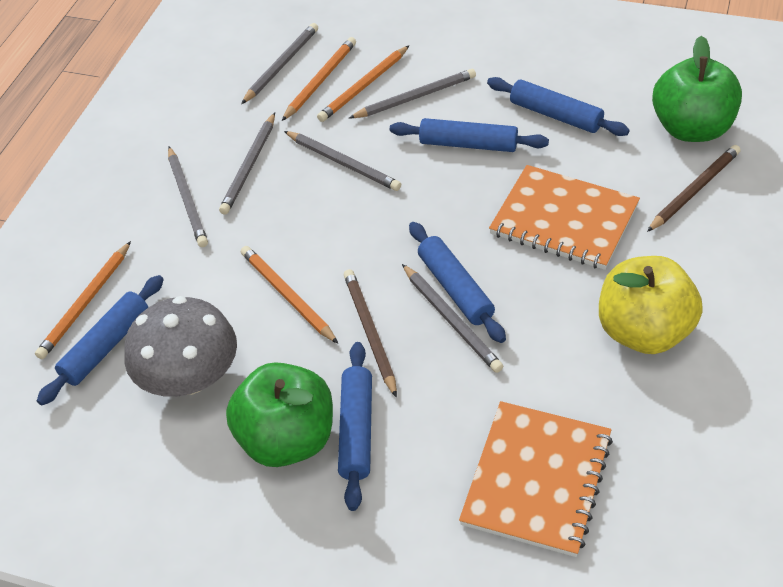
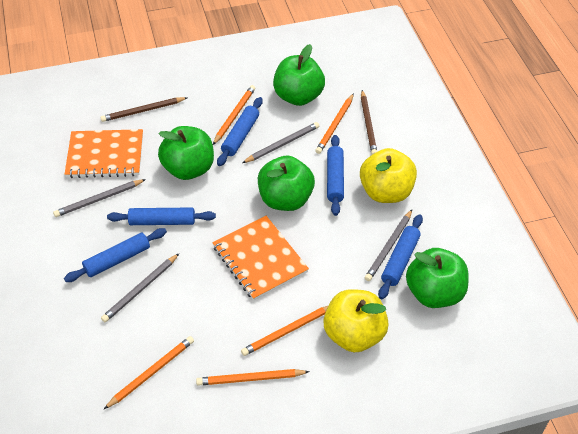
green apple: 2 -> 4
grey mushroom: 1 -> 0
grey pencil: 6 -> 4
orange pencil: 4 -> 5
yellow apple: 1 -> 2

